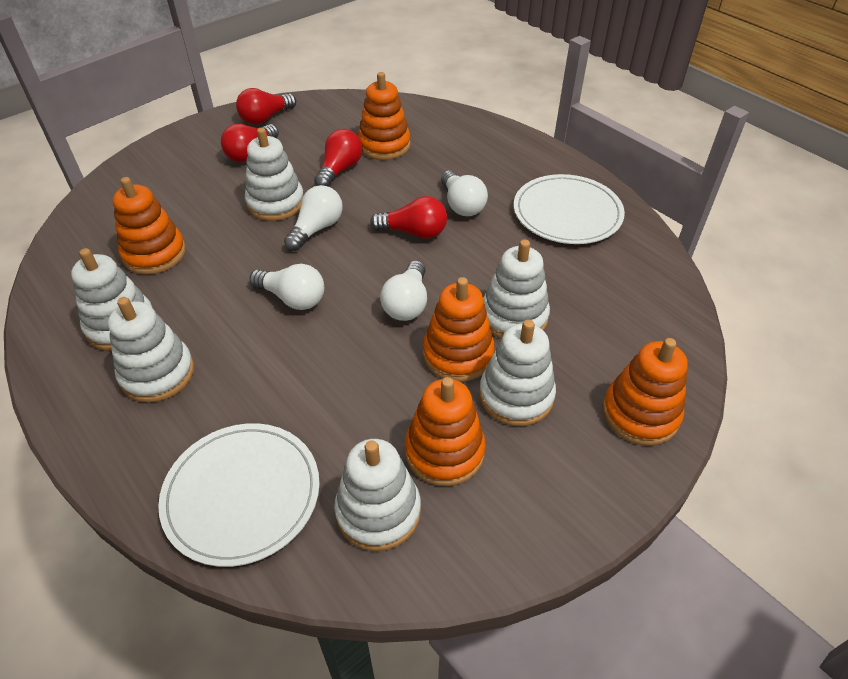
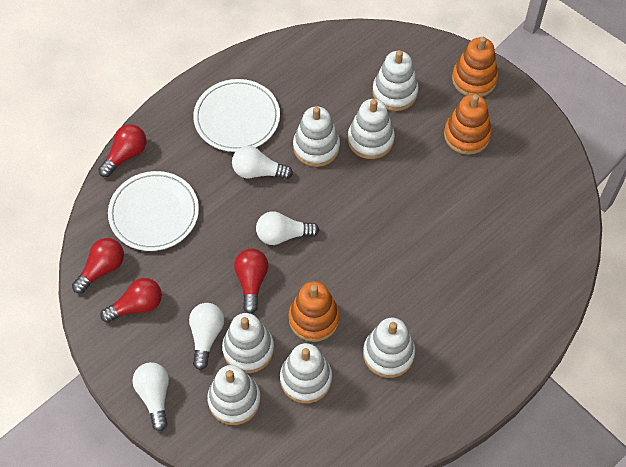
orange stacking toy: 5 -> 3
white stacking toy: 6 -> 7

